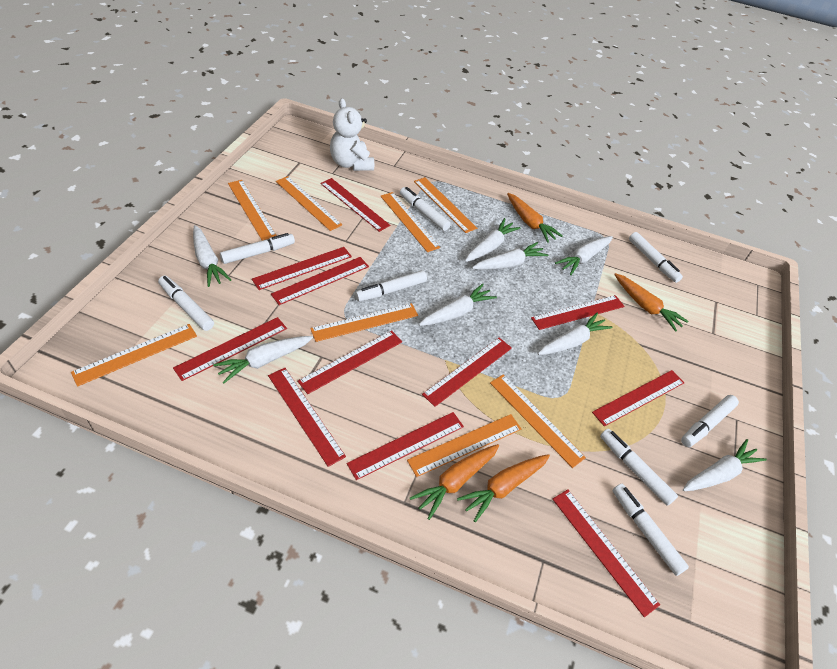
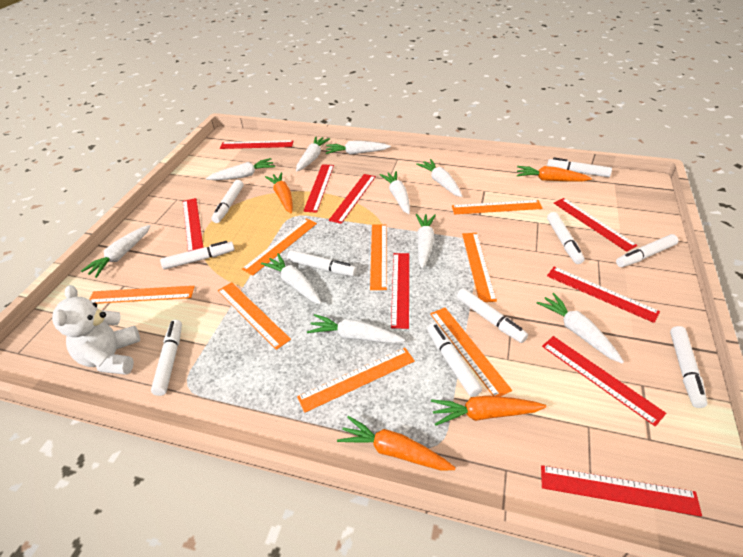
red ruler: 11 -> 9
white carrot: 8 -> 10
white marker: 8 -> 10

